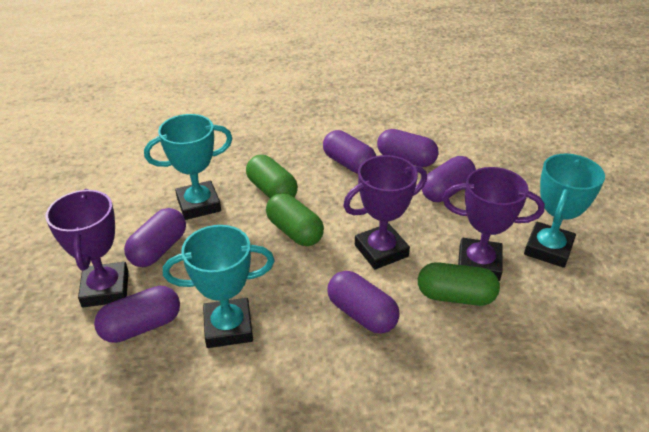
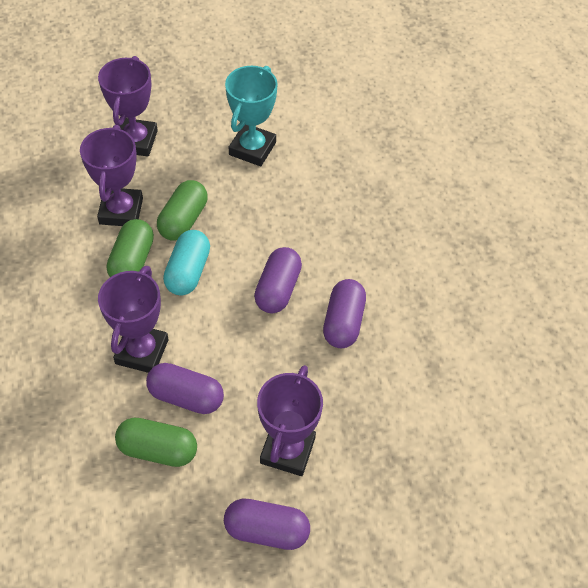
purple capsule: 6 -> 4
purple trophy: 3 -> 4
turquoise capsule: 0 -> 1
turquoise trophy: 3 -> 1

